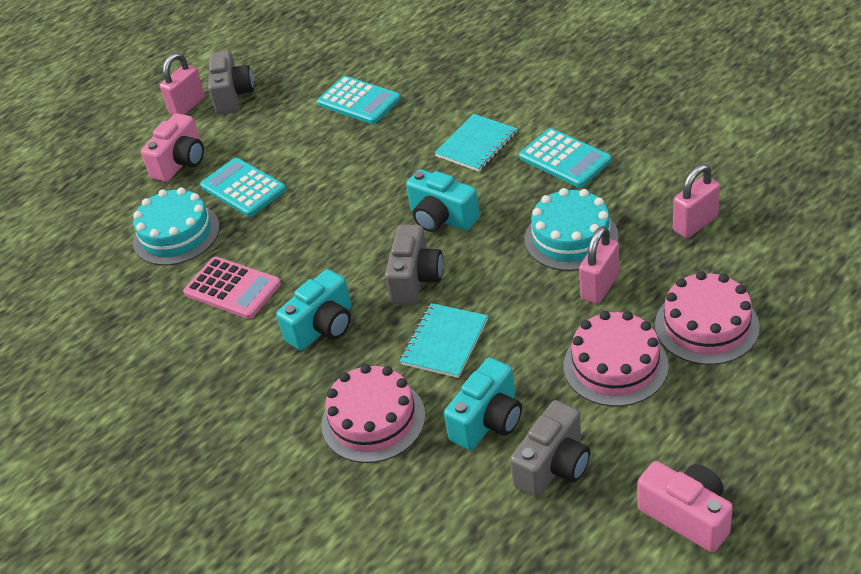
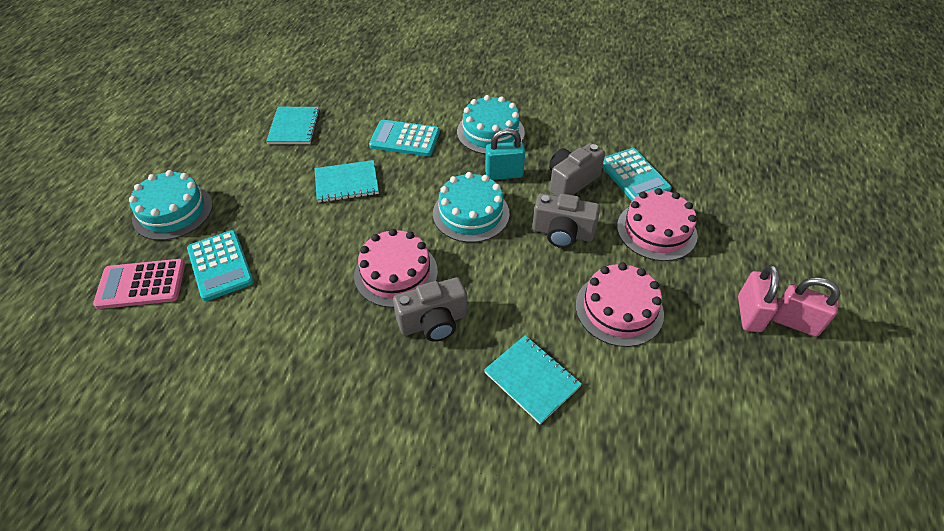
pink camera: 2 -> 0
pink padlock: 3 -> 2
turquoise cake: 2 -> 3
turquoise camera: 3 -> 0
turquoise notebook: 2 -> 3
turquoise padlock: 0 -> 1

